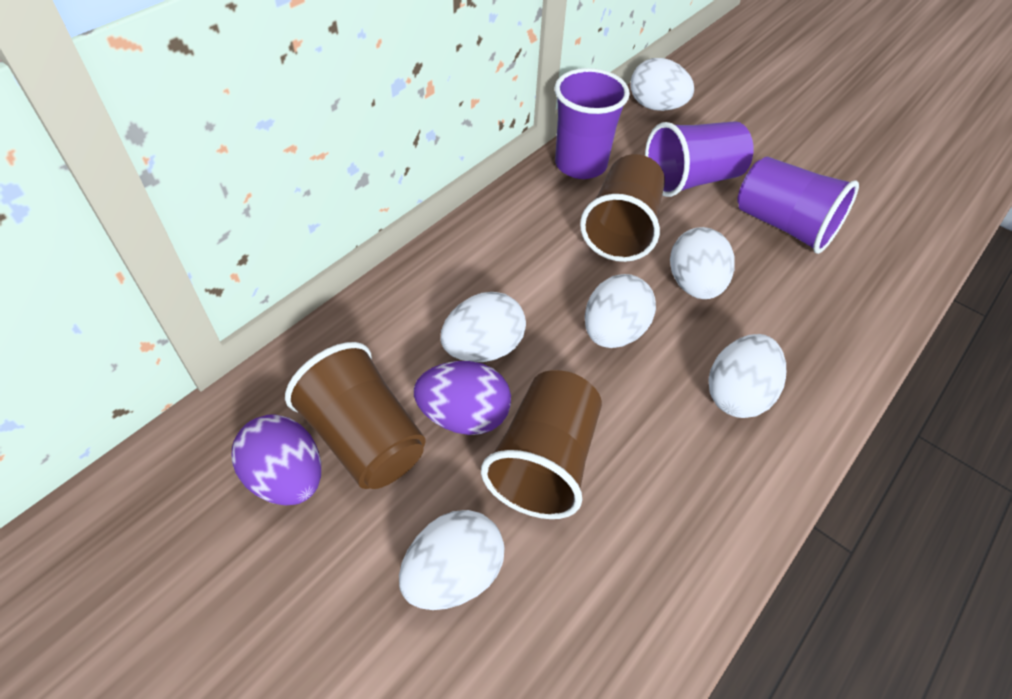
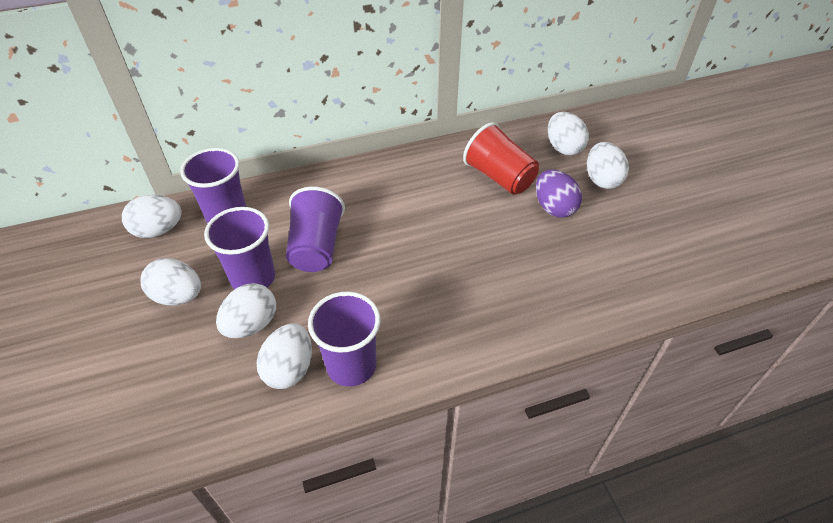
brown cup: 3 -> 0
purple cup: 3 -> 4
purple egg: 2 -> 1
red cup: 0 -> 1

